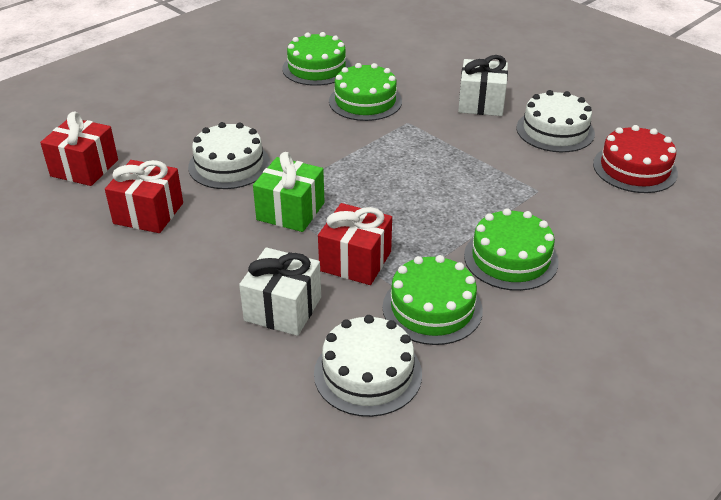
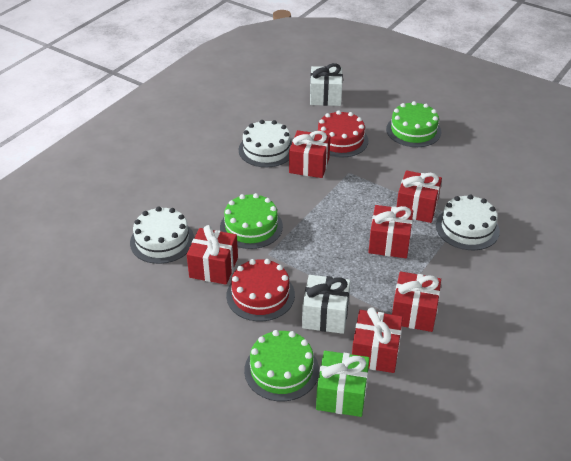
green cake: 4 -> 3
red cake: 1 -> 2
red gift: 3 -> 6

